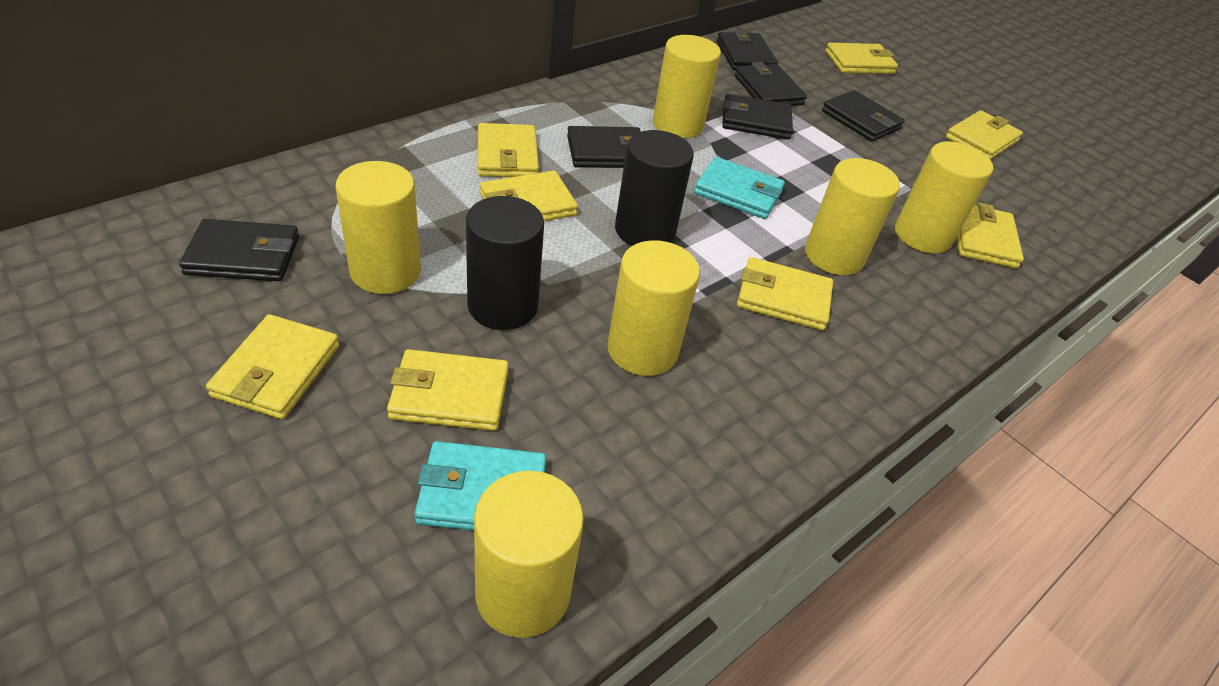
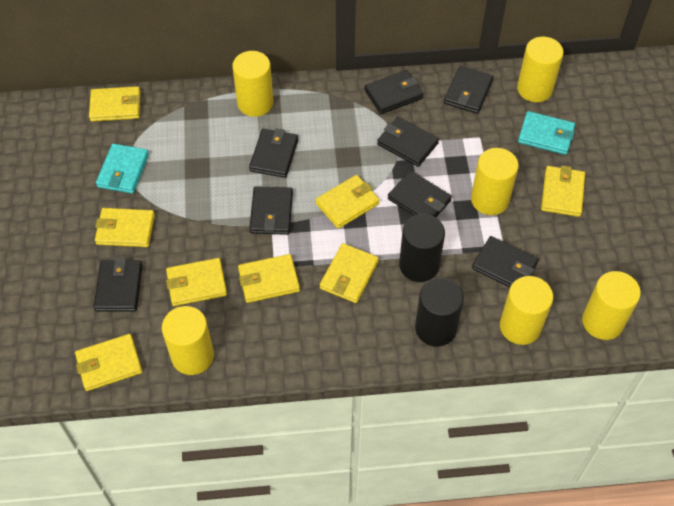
black wallet: 6 -> 8

